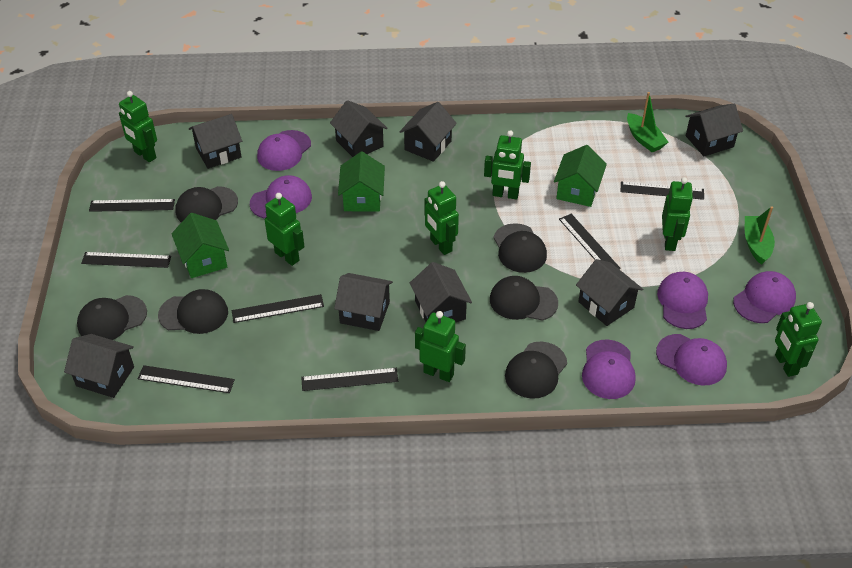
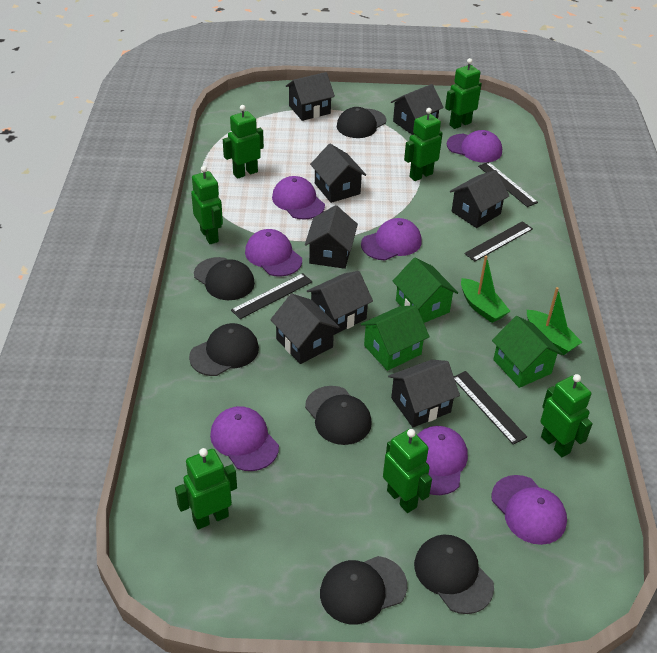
black ruler: 7 -> 4
purple cap: 6 -> 7

